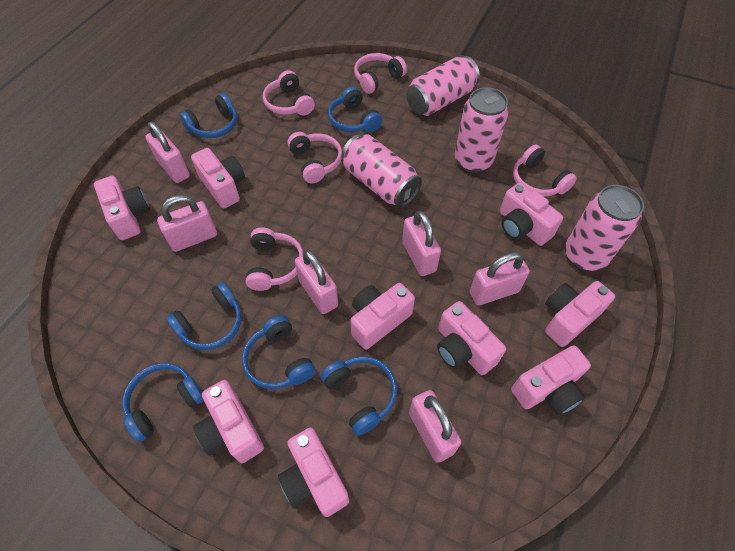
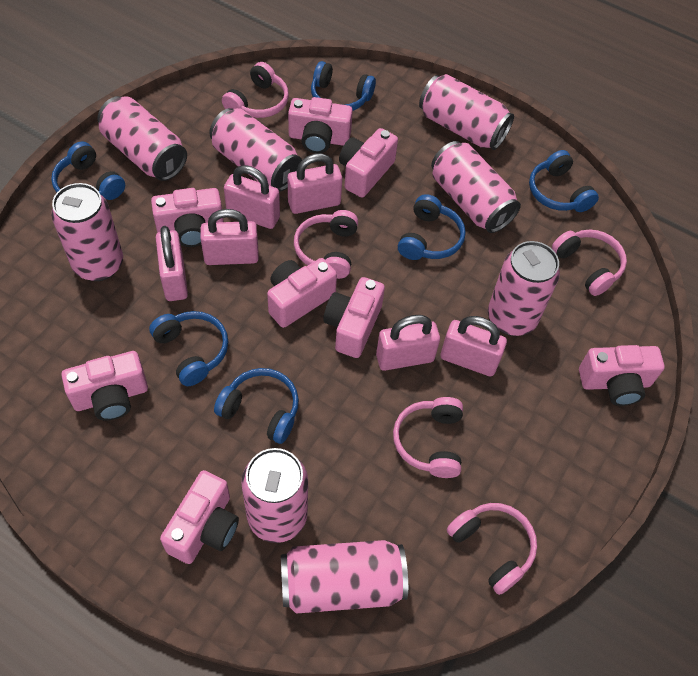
pink camera: 9 -> 8
pink can: 4 -> 8

